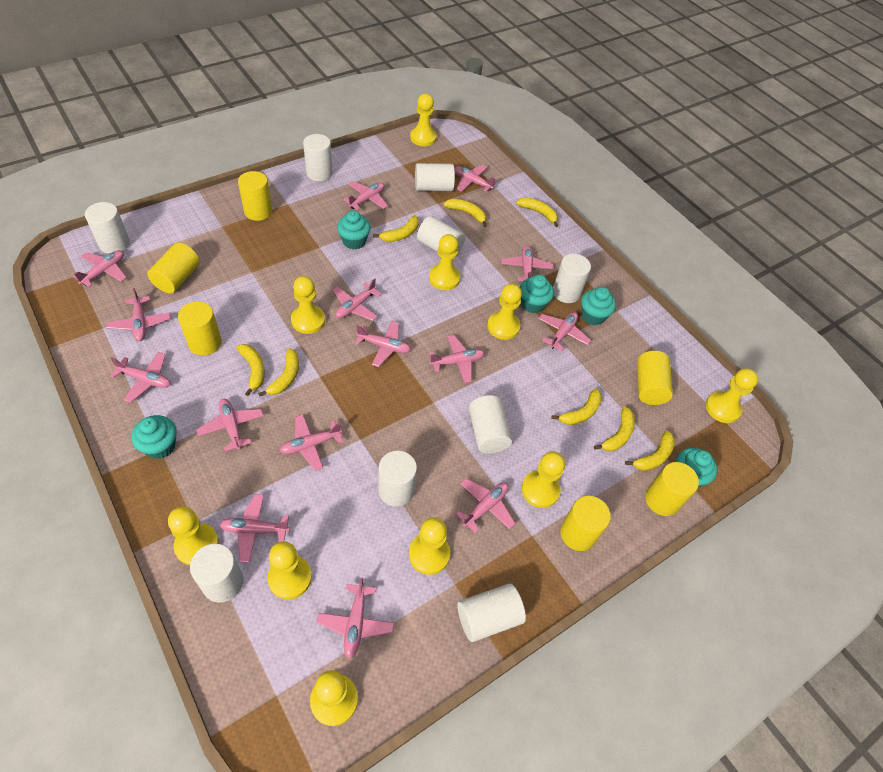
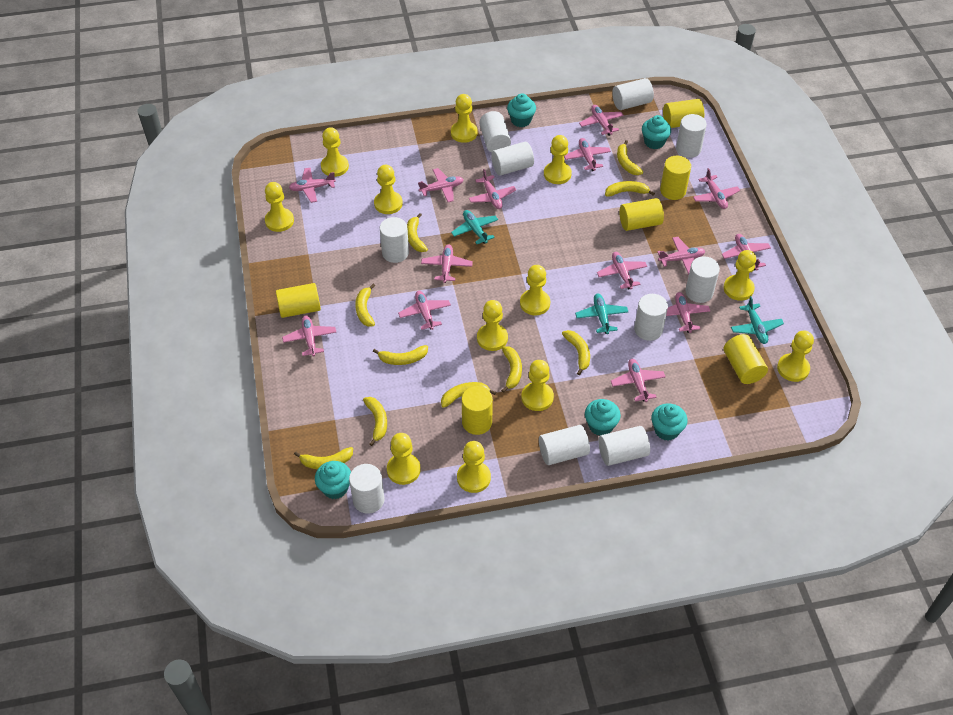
pink plane: 15 -> 14
turquoise plane: 0 -> 3
white cylinder: 9 -> 10
yellow banana: 8 -> 10
yellow pawn: 10 -> 12

